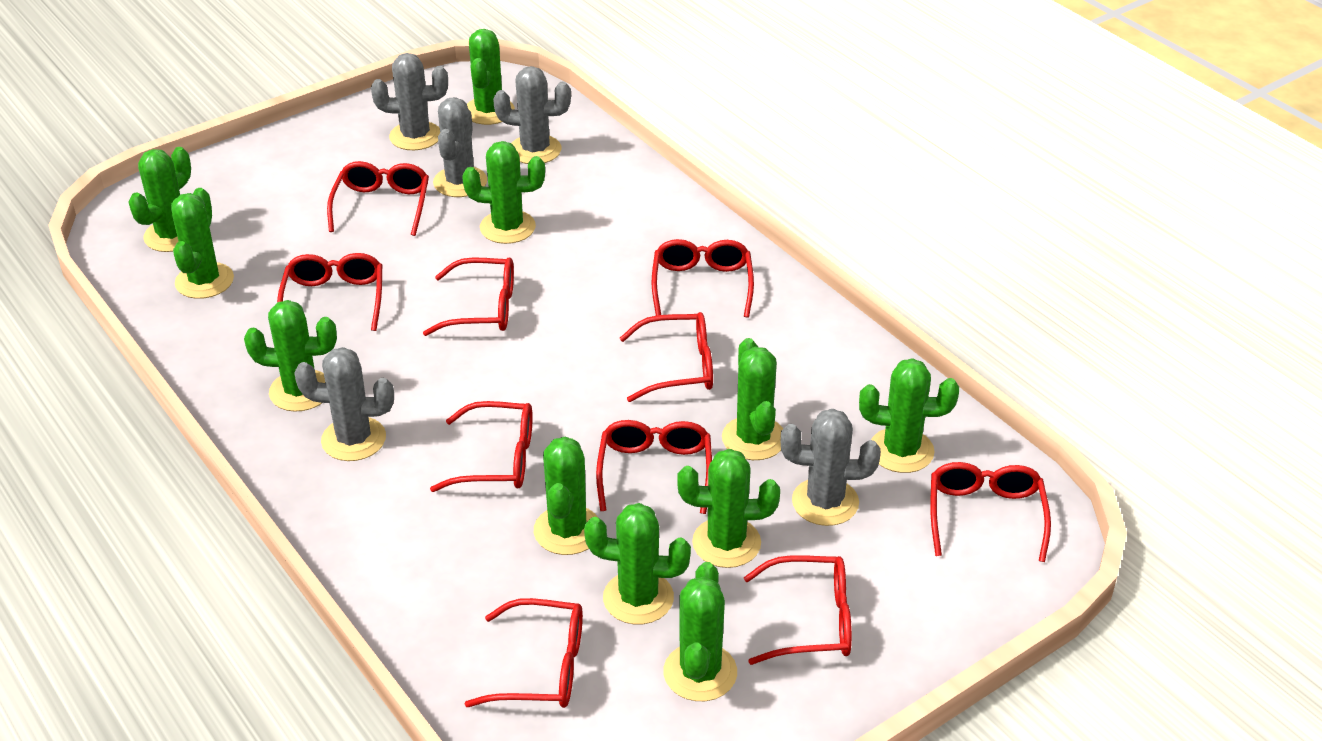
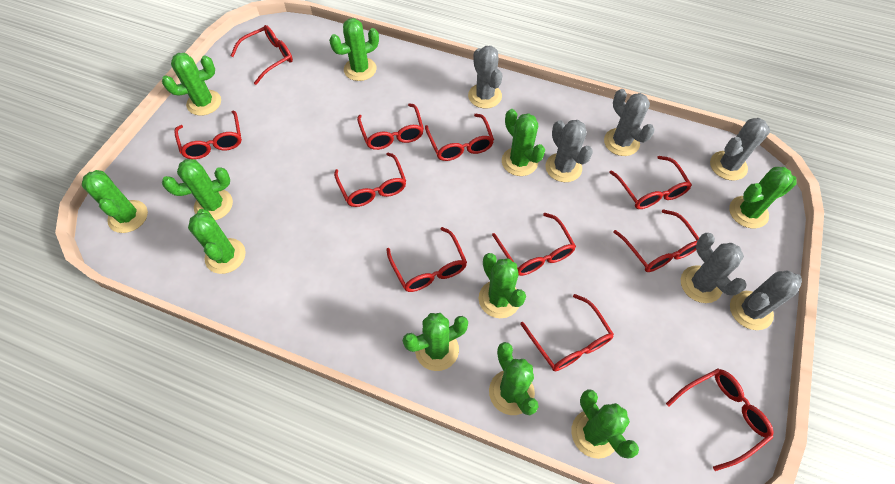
grey cactus: 5 -> 6
red glasses: 10 -> 11

